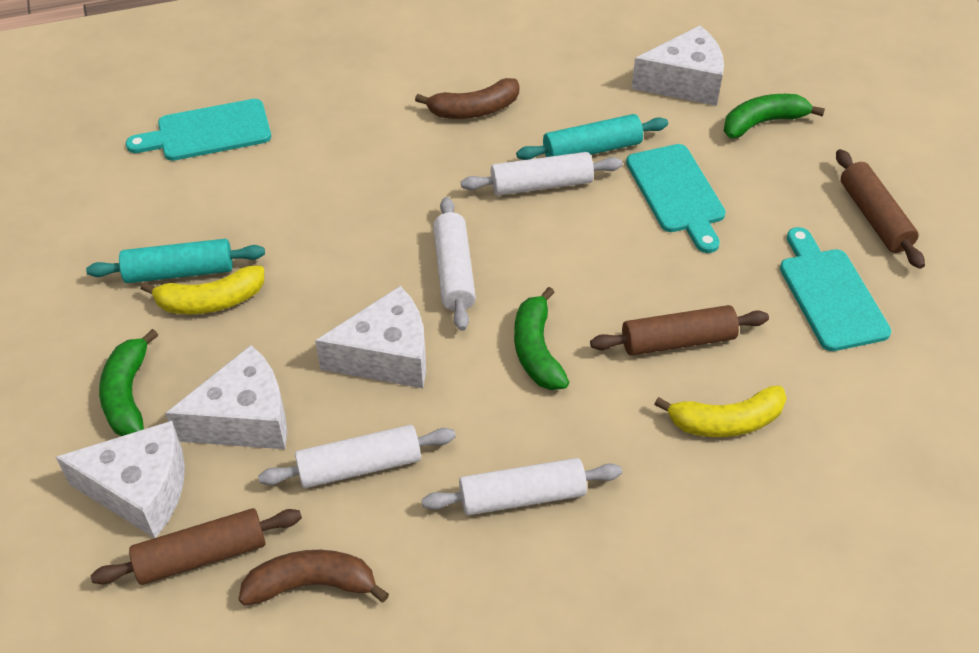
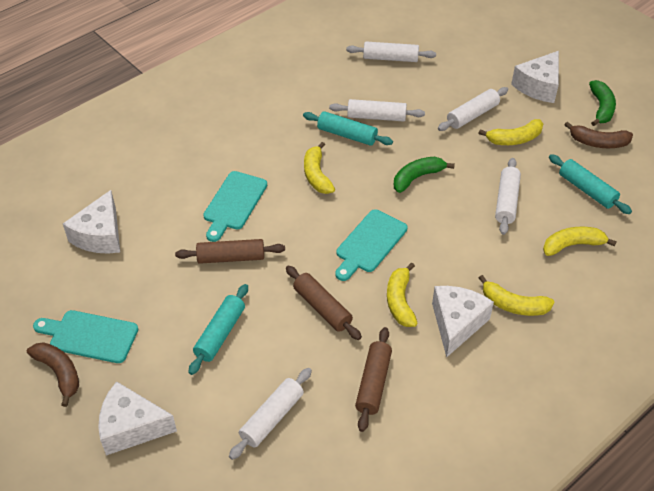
green banana: 3 -> 2
turquoise rolling pin: 2 -> 3
white rolling pin: 4 -> 5
yellow banana: 2 -> 5

